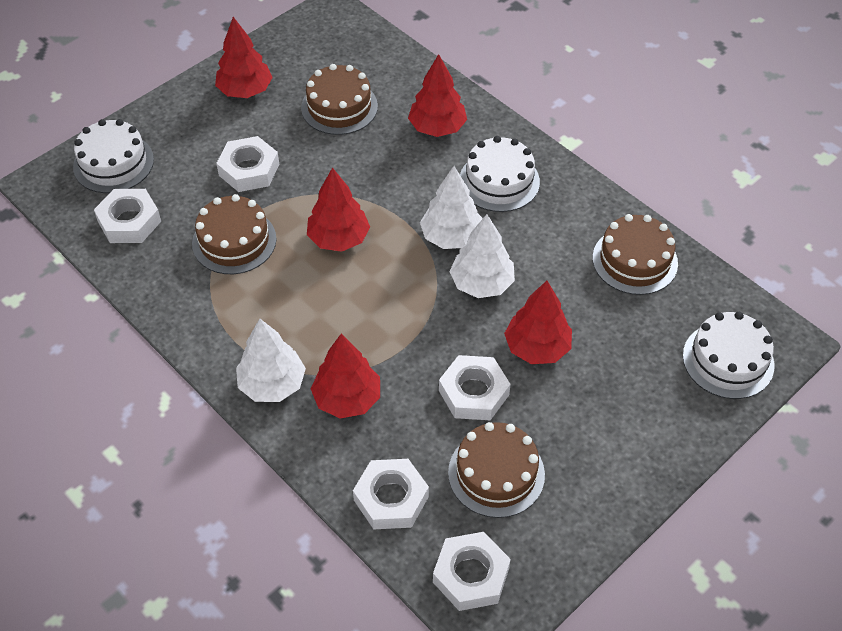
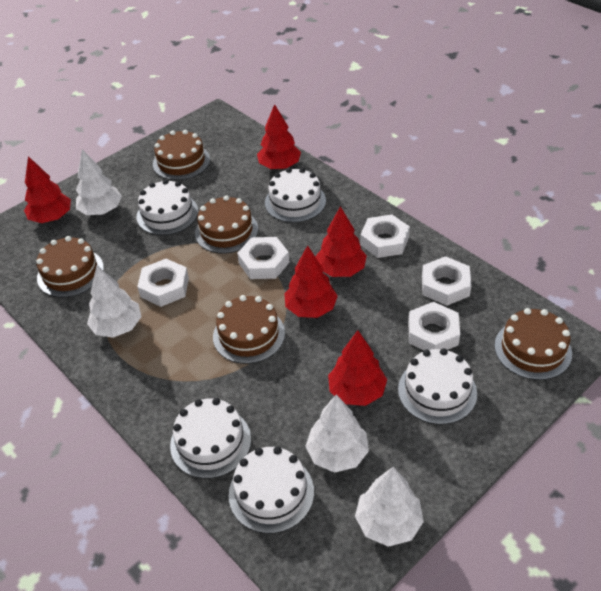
brown cake: 4 -> 5
white cake: 3 -> 5
white tree: 3 -> 4

